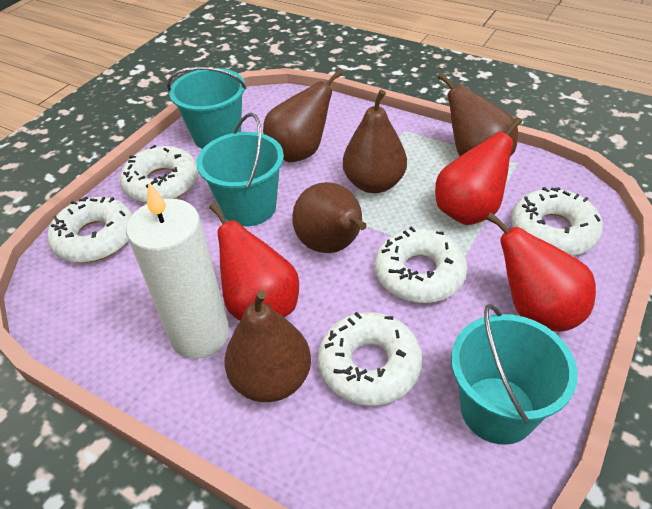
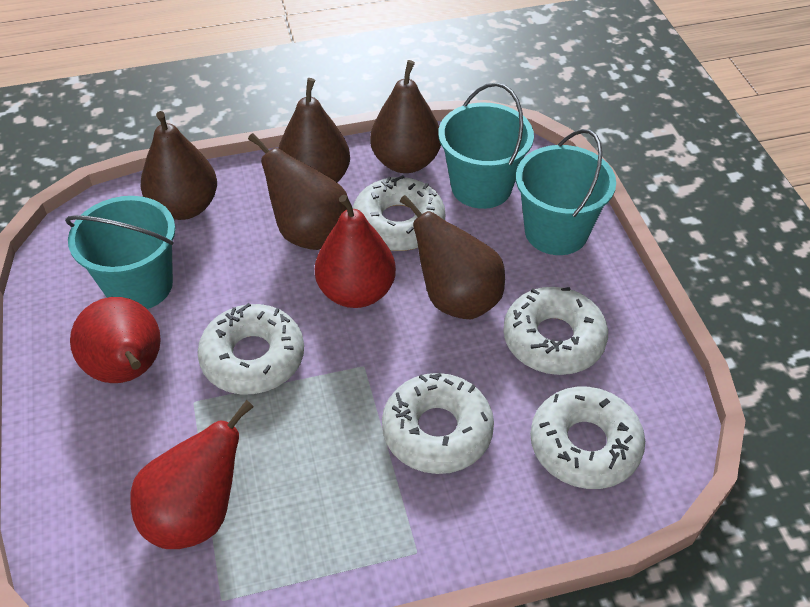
white candle: 1 -> 0

